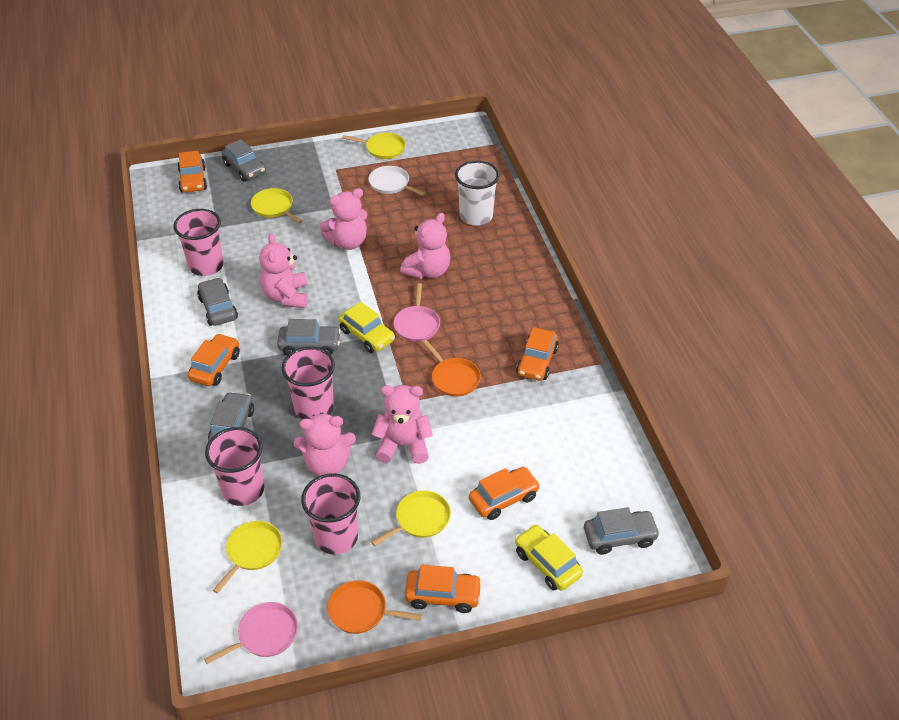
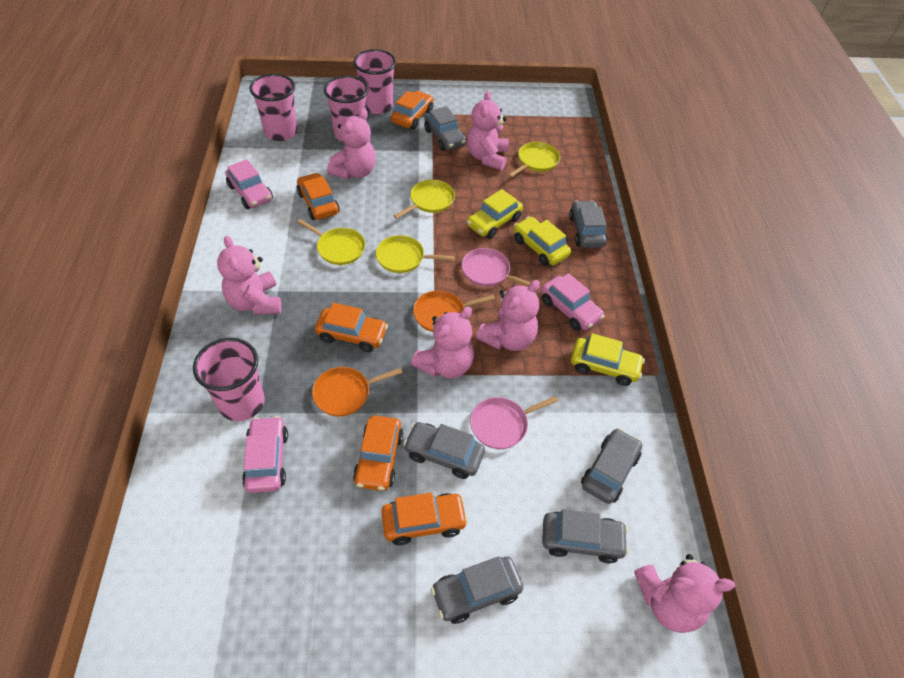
grey car: 5 -> 6
pink car: 0 -> 3
pink teddy bear: 5 -> 6
white cup: 1 -> 0
white pan: 1 -> 0
yellow car: 2 -> 3

